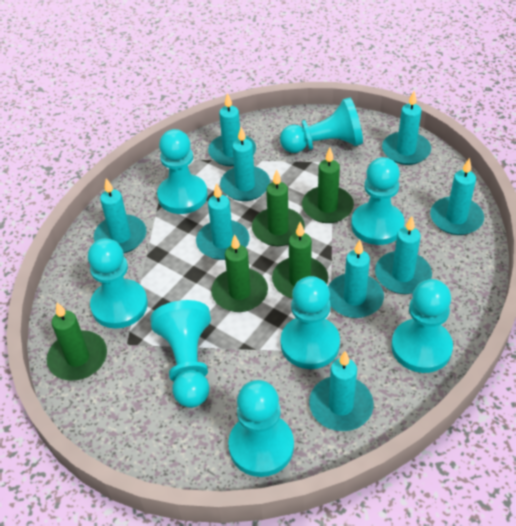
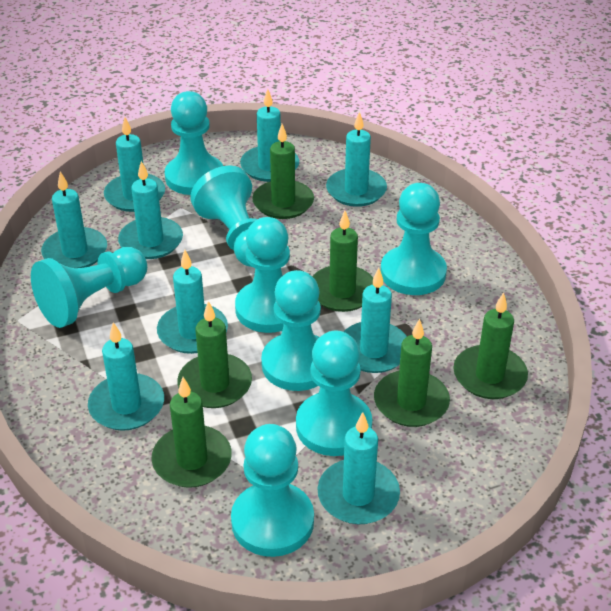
green candle: 5 -> 6

